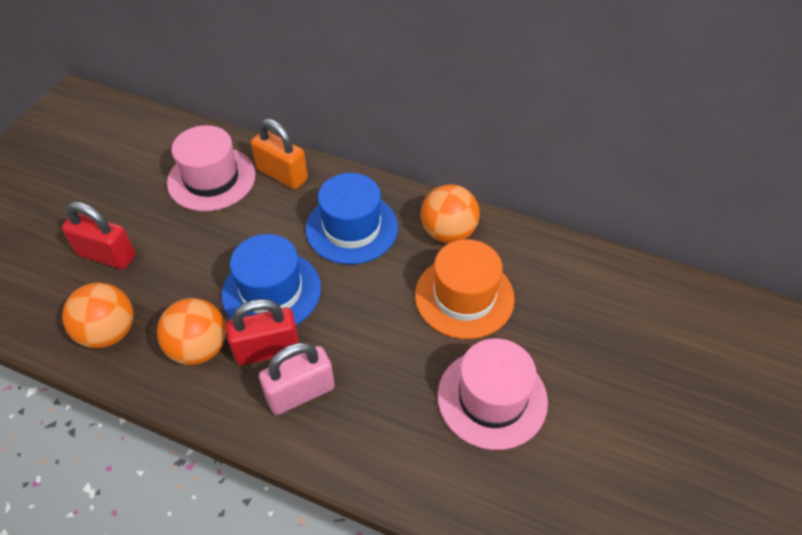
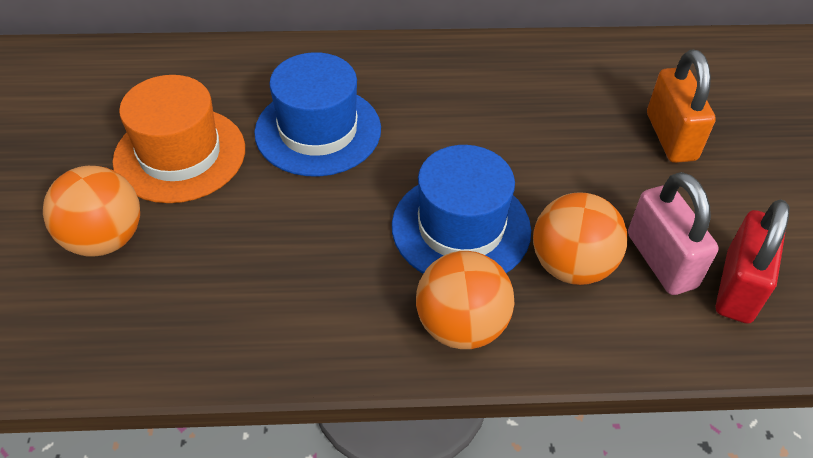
pink hat: 2 -> 0
red padlock: 2 -> 1

